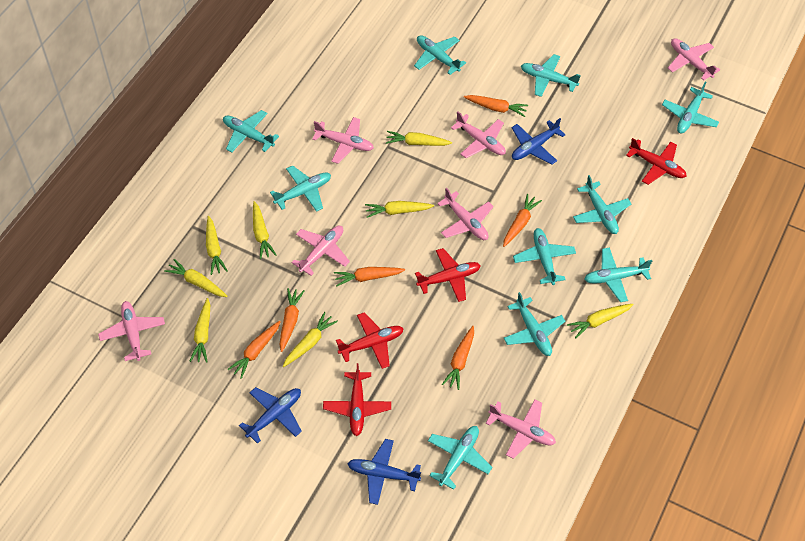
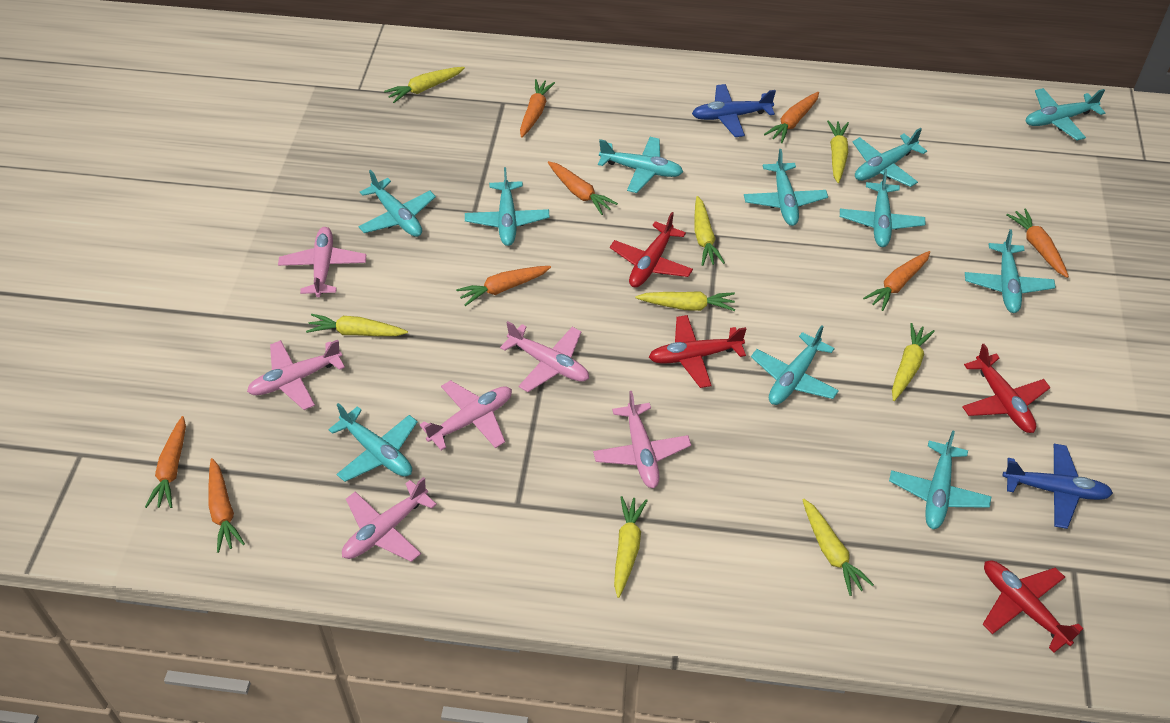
blue plane: 3 -> 2
orange carrot: 6 -> 8
pink plane: 7 -> 6
turquoise plane: 10 -> 11

